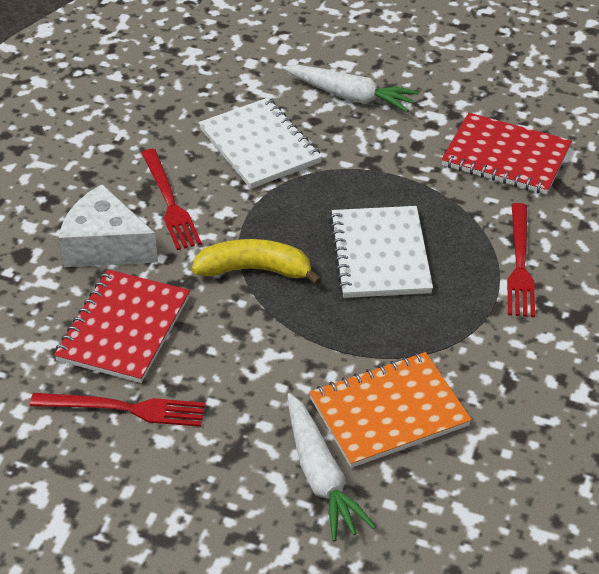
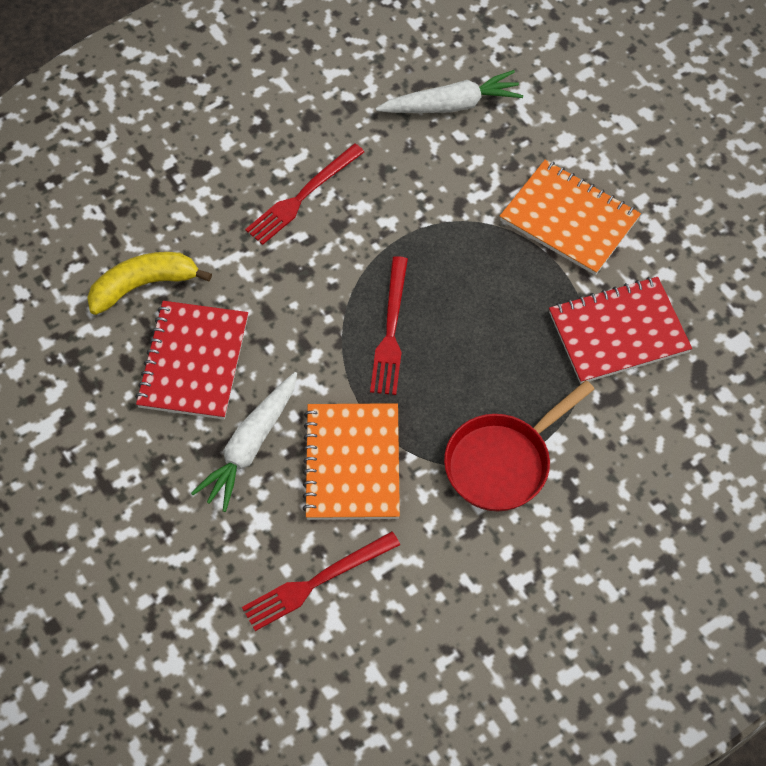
orange notebook: 1 -> 2
red pan: 0 -> 1
white cheese: 1 -> 0
white notebook: 2 -> 0

